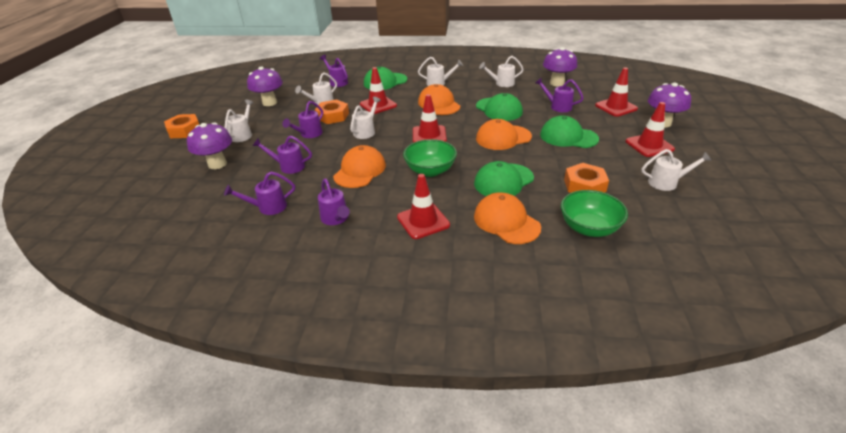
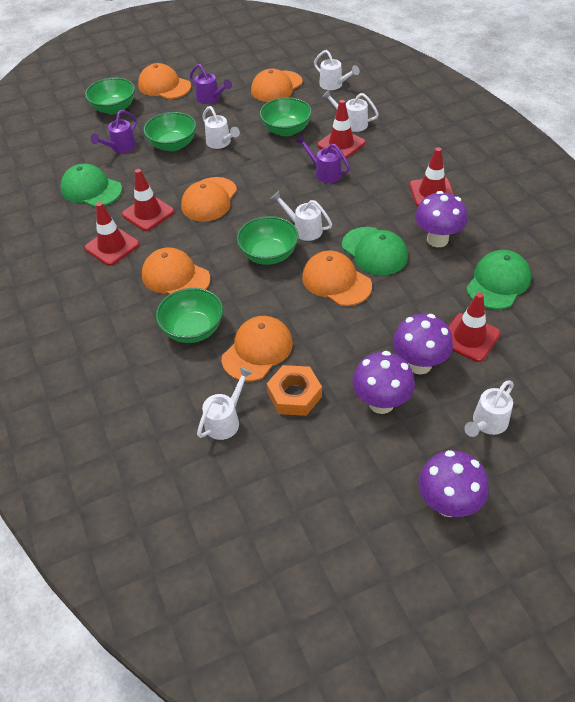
green bowl: 2 -> 5
green cap: 4 -> 3
orange cap: 4 -> 6
orange nut: 3 -> 1
purple watering can: 6 -> 3

